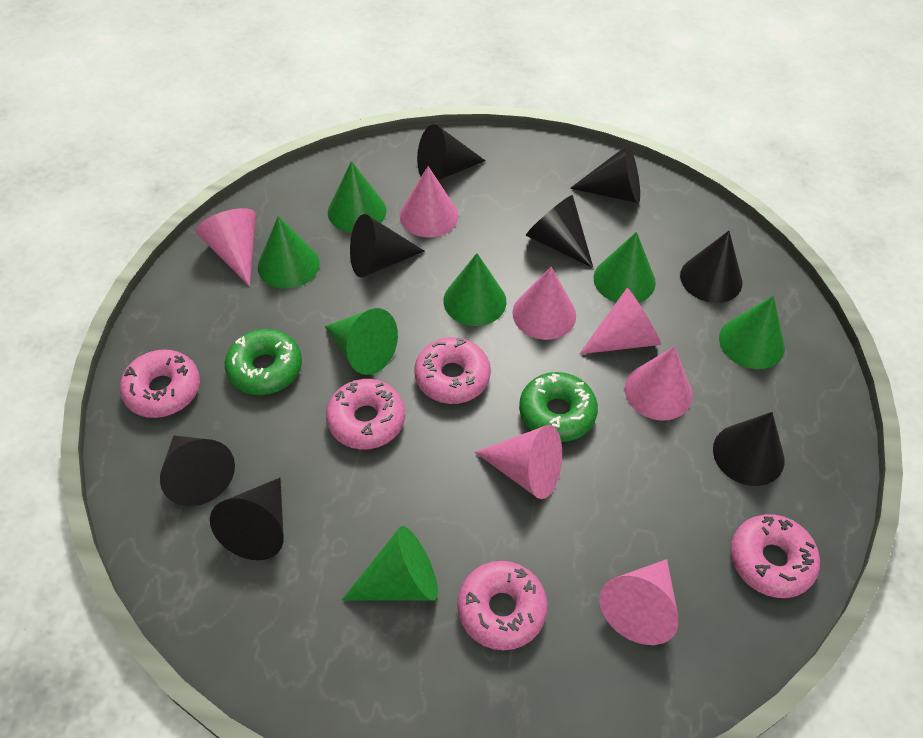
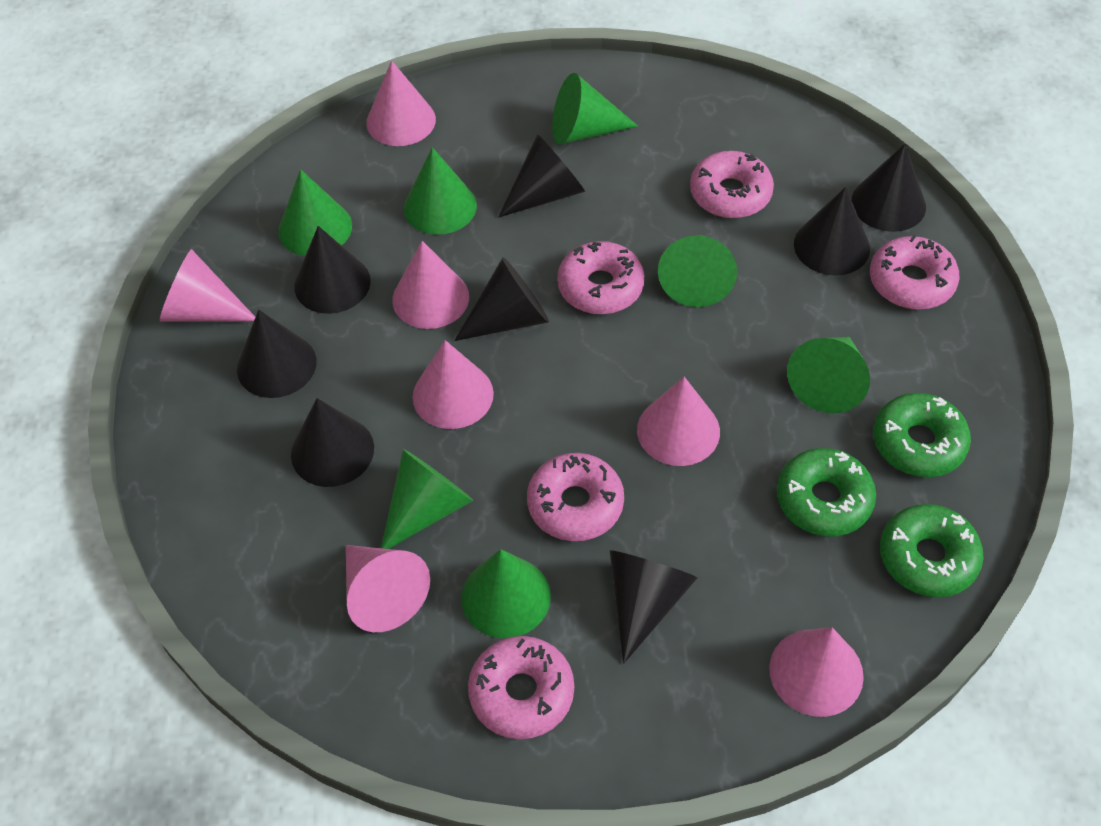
green donut: 2 -> 3

